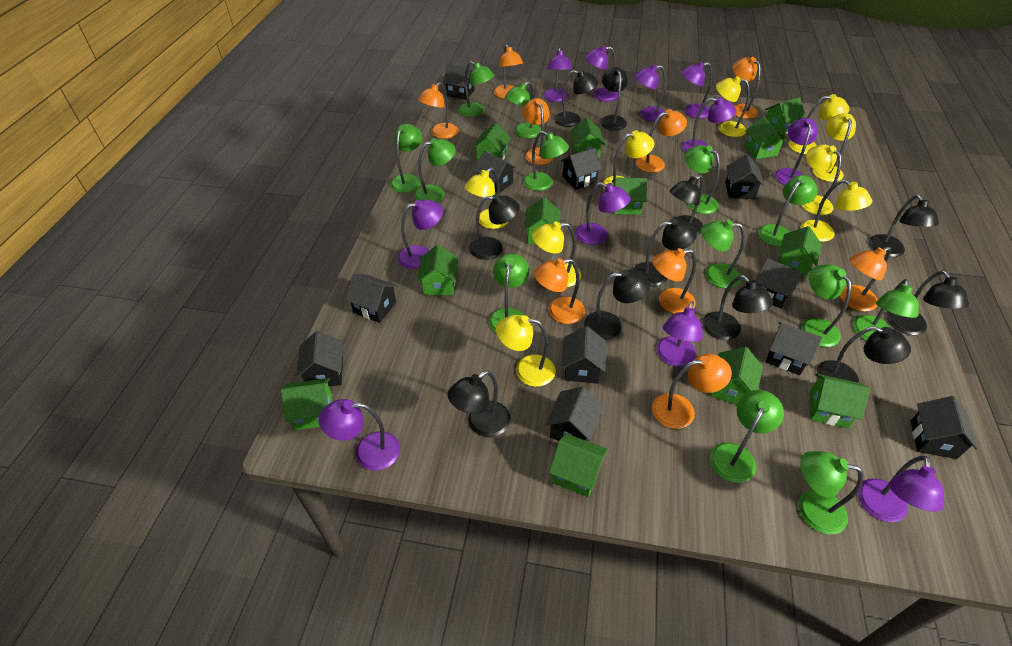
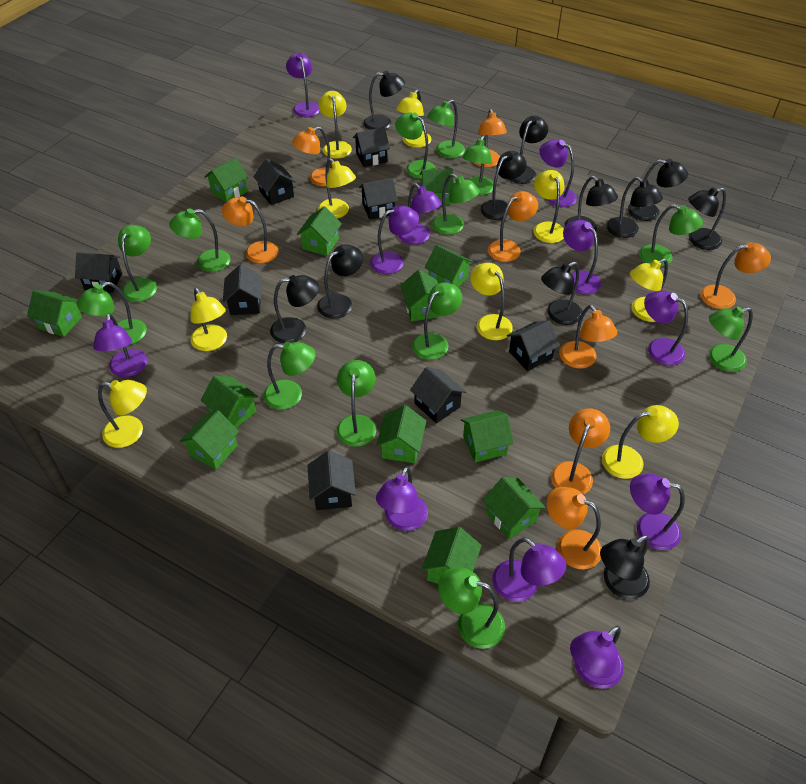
black house: 11 -> 8
orange lamp: 9 -> 8

